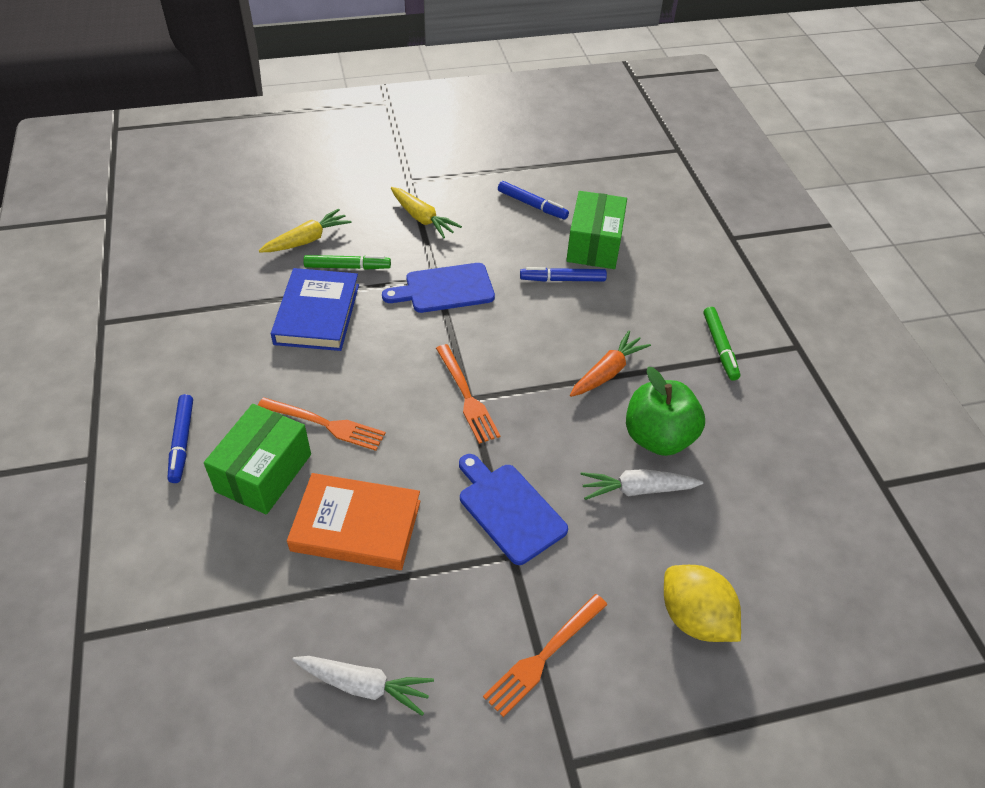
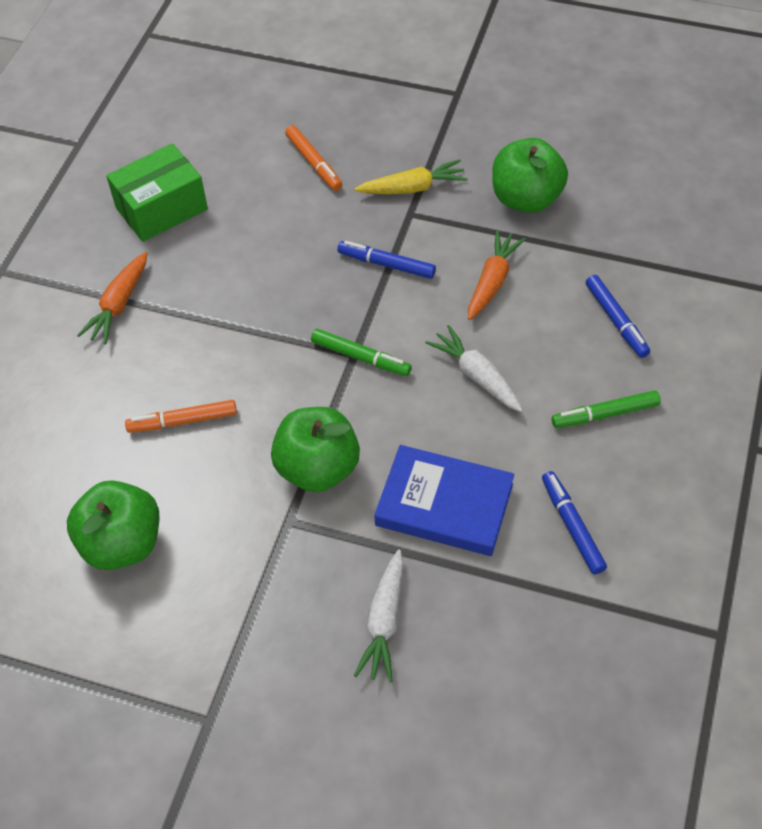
blue cutting board: 2 -> 0
green apple: 1 -> 3
green box: 2 -> 1
orange book: 1 -> 0
orange carrot: 1 -> 2
orange fork: 3 -> 0
orange marker: 0 -> 2
yellow carrot: 2 -> 1
yellow lemon: 1 -> 0

